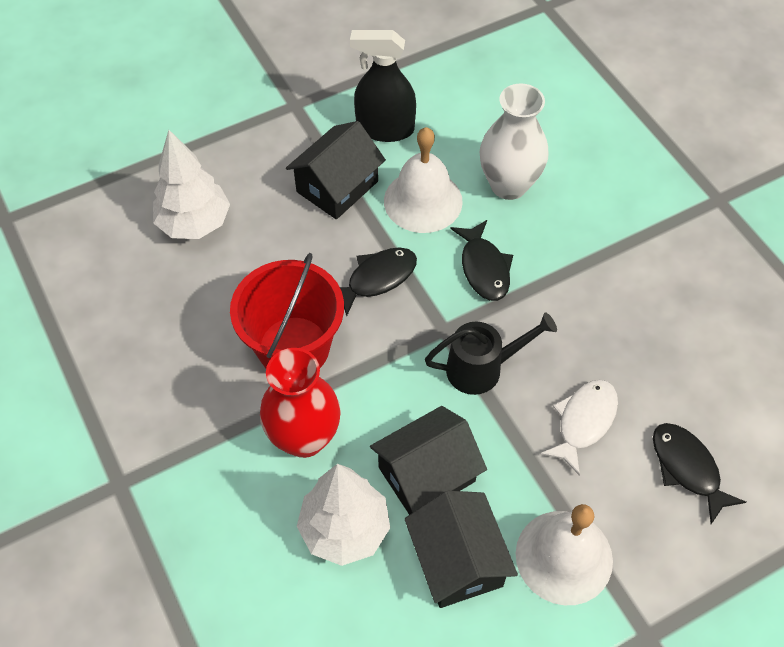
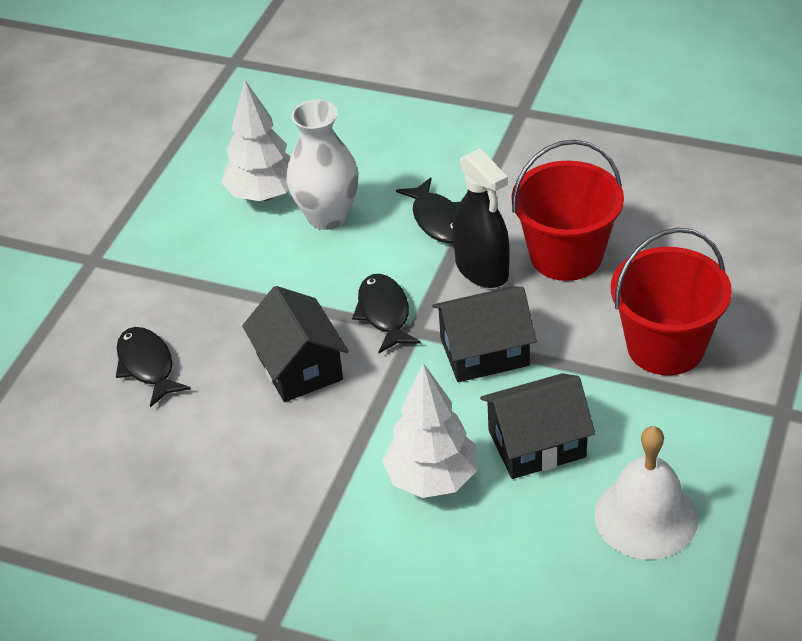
black watering can: 1 -> 0
red bucket: 1 -> 2
red vase: 1 -> 0
white bell: 2 -> 1
white fish: 1 -> 0

